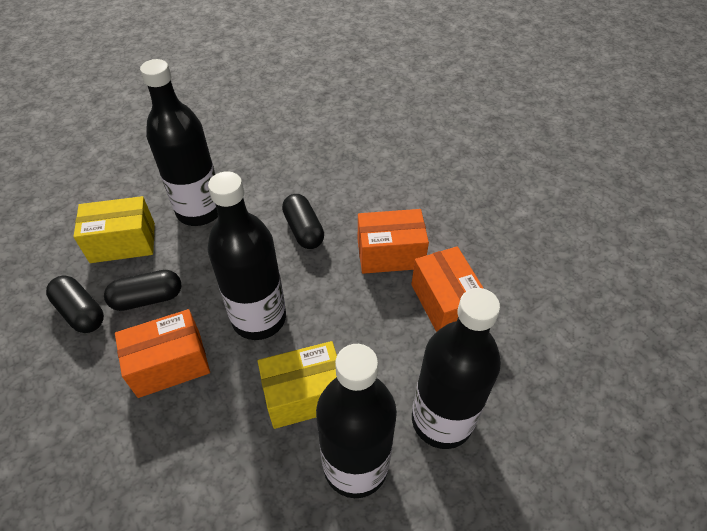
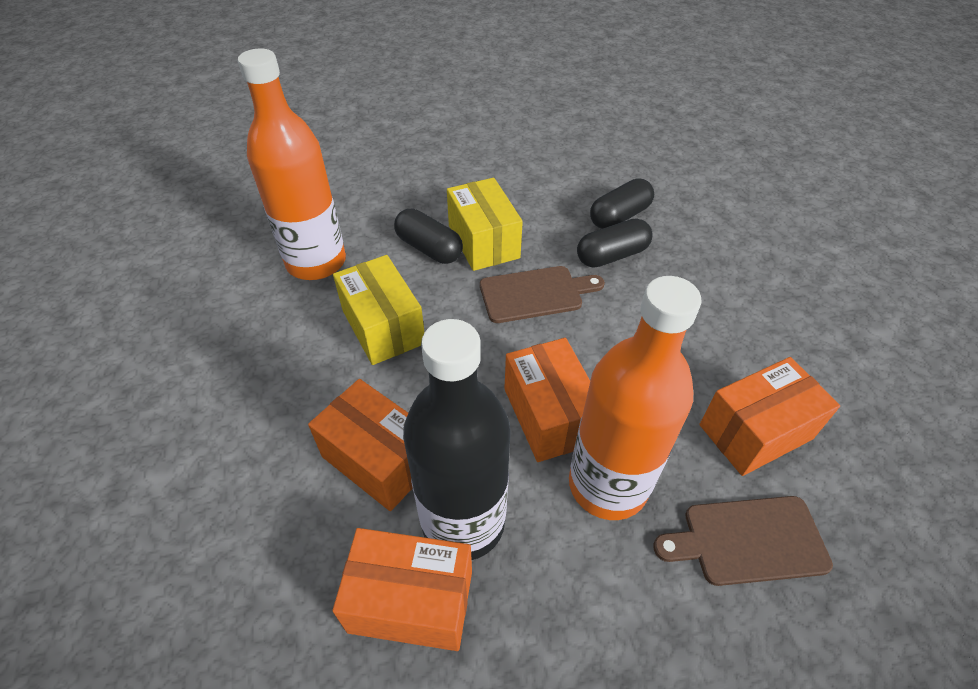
black bottle: 4 -> 1
brown cutting board: 0 -> 2
orange bottle: 0 -> 2
orange box: 3 -> 4

